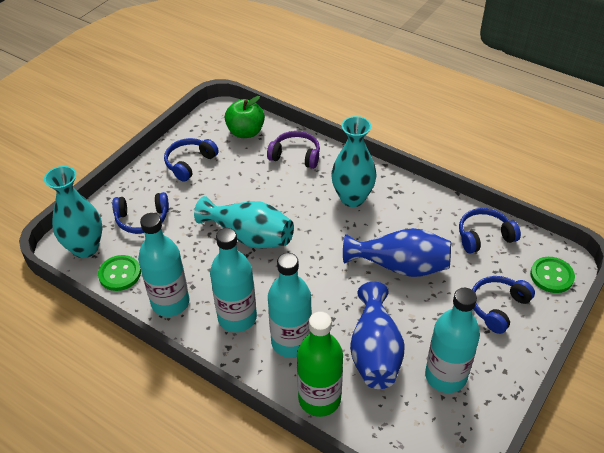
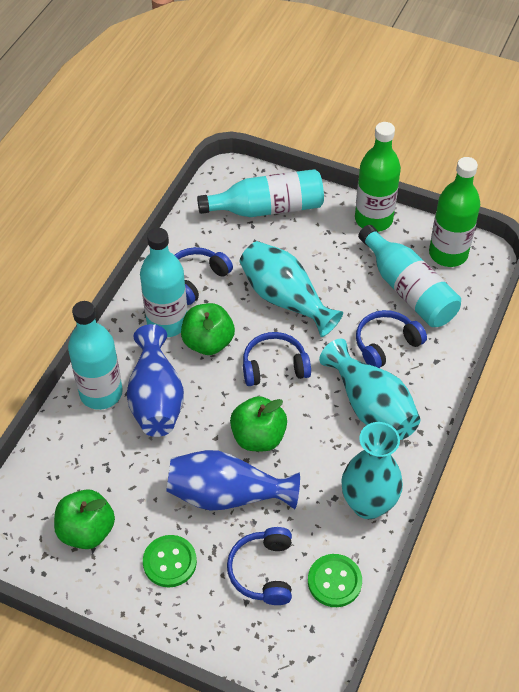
green apple: 1 -> 3
green bottle: 1 -> 2
purple headphones: 1 -> 0

